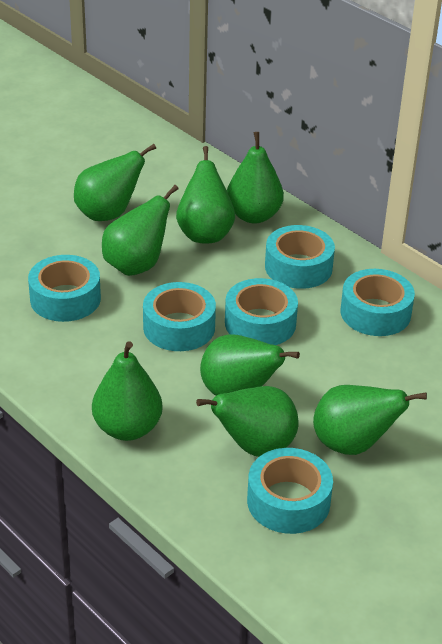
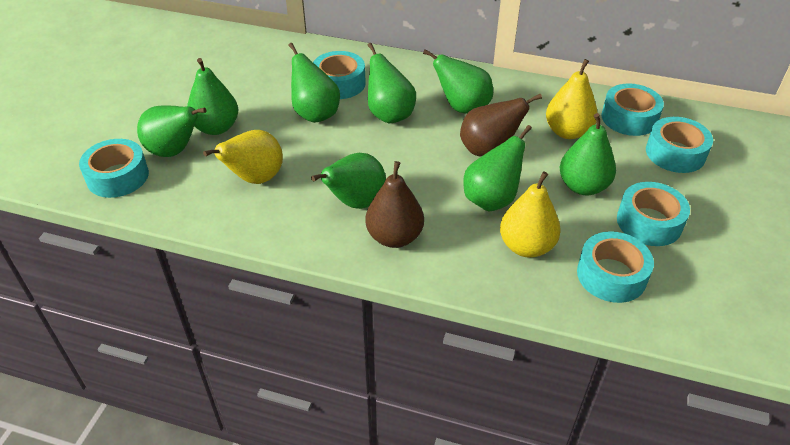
brown pear: 0 -> 2
yellow pear: 0 -> 3

